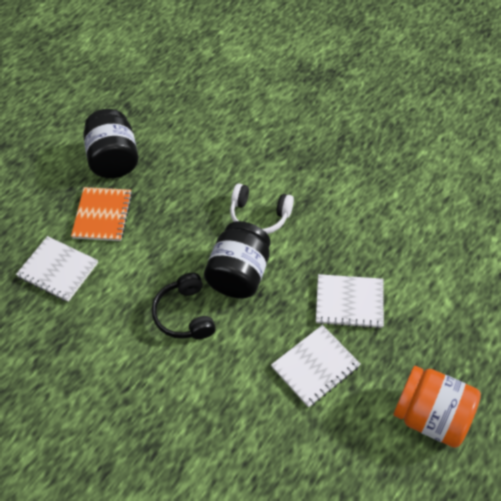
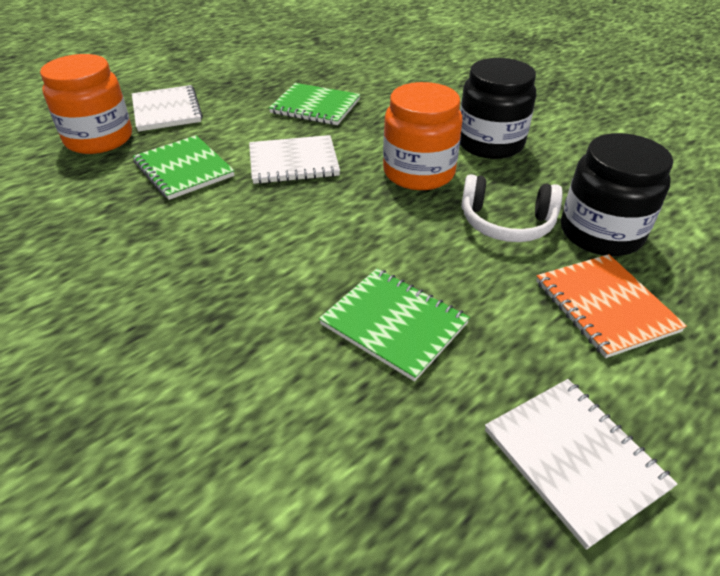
black headphones: 1 -> 0
green notebook: 0 -> 3
orange jar: 1 -> 2

